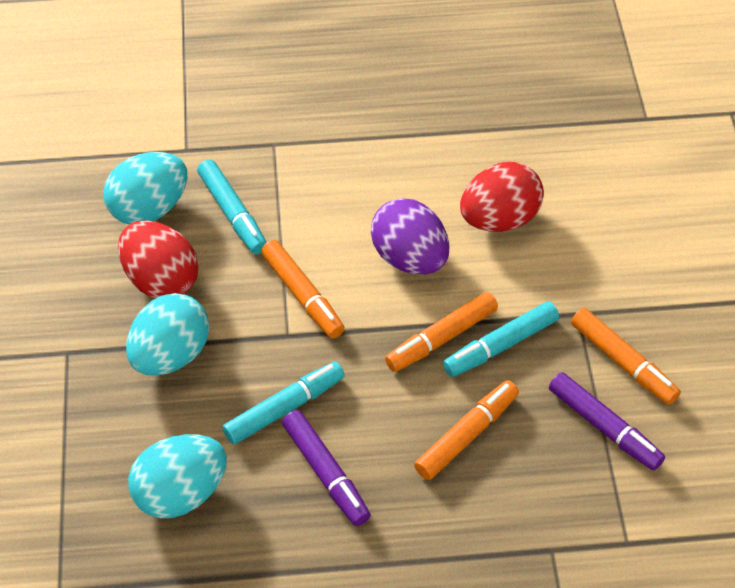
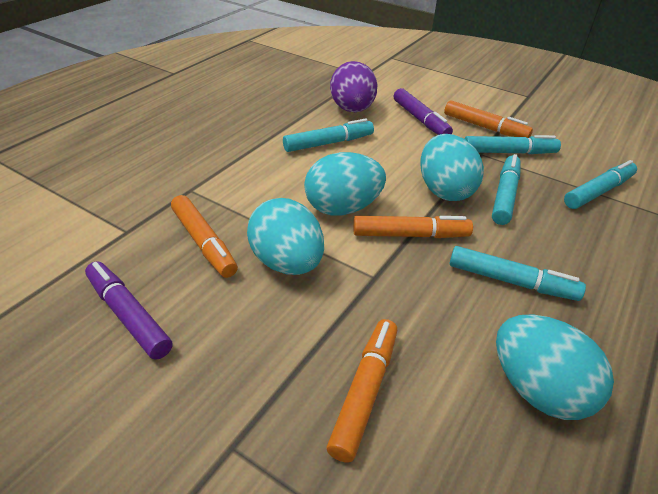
red egg: 2 -> 0
turquoise egg: 3 -> 4
turquoise marker: 3 -> 5

